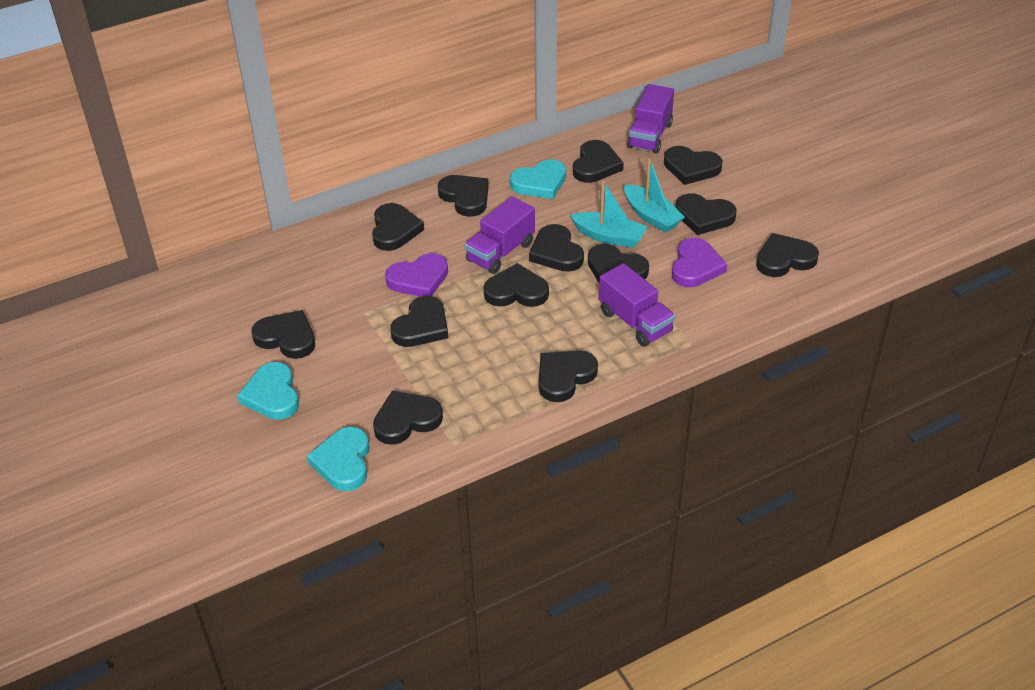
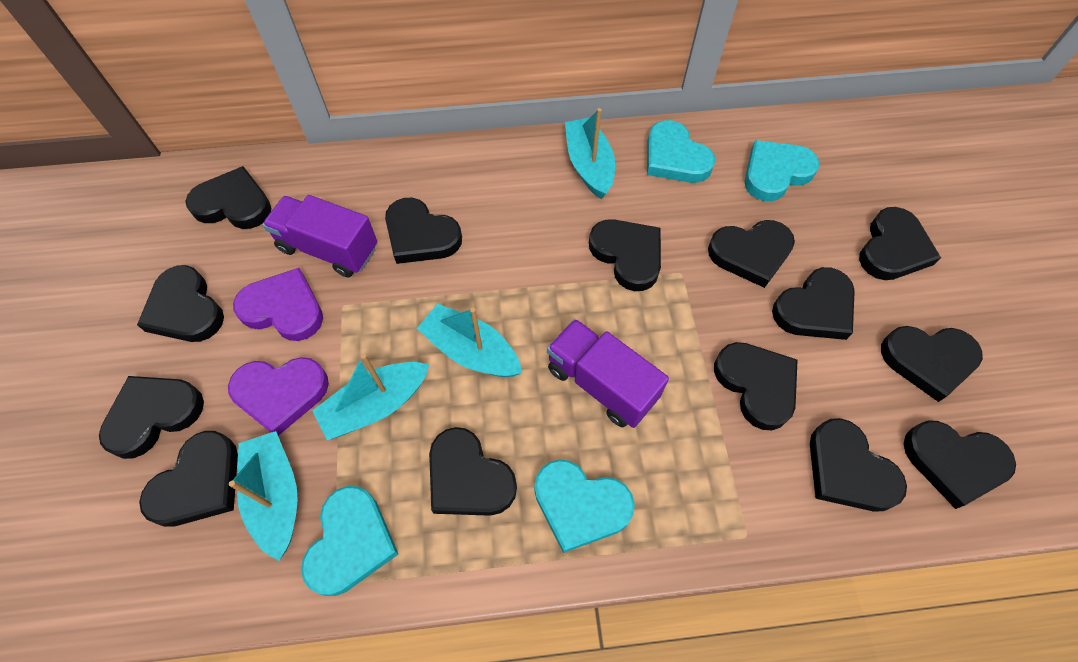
black heart: 13 -> 14
purple truck: 3 -> 2
turquoise boat: 2 -> 4
turquoise heart: 3 -> 4

